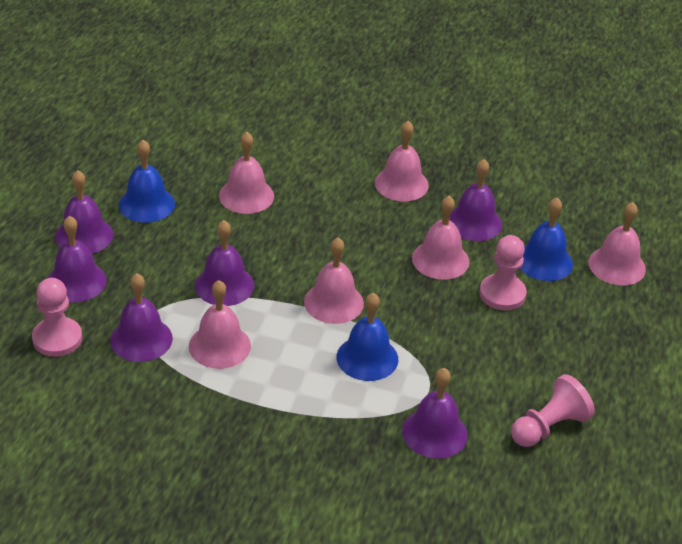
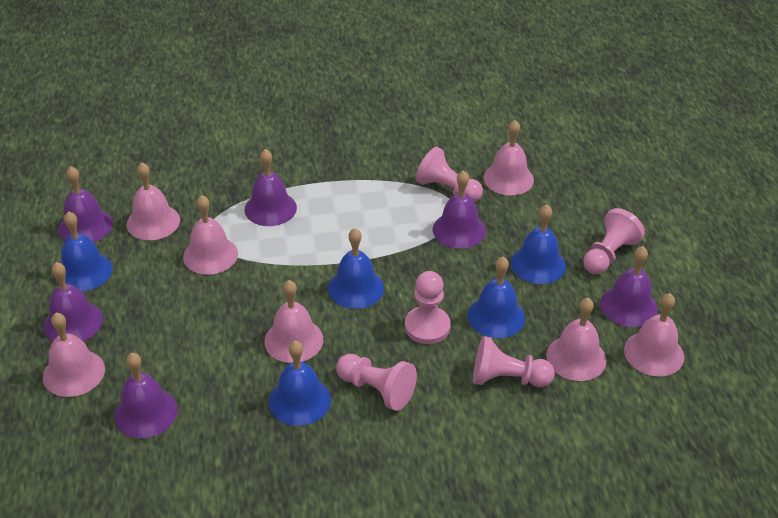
blue bell: 3 -> 5
pink bell: 6 -> 7
pink pawn: 3 -> 5

